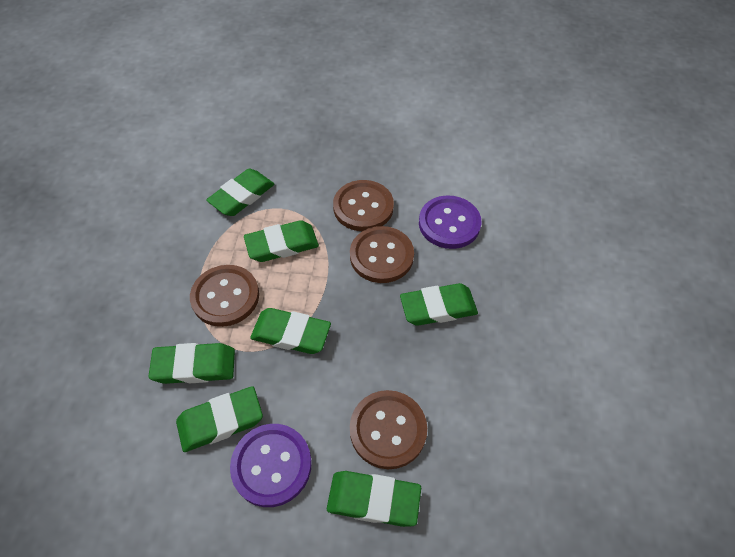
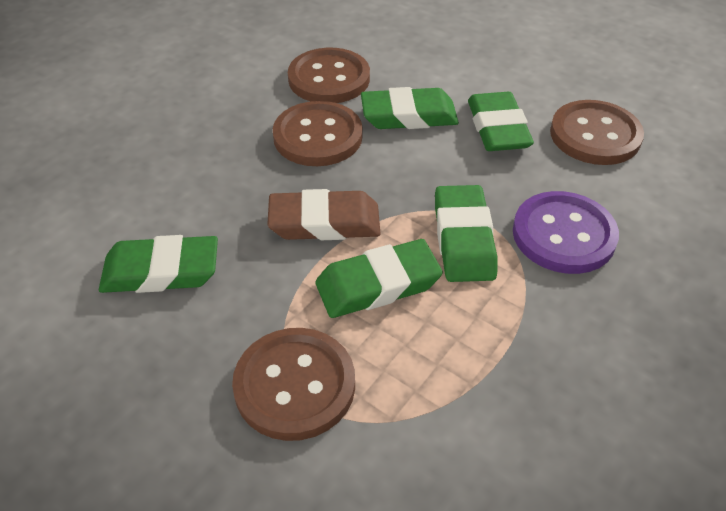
brown eraser: 0 -> 1
green eraser: 7 -> 5
purple button: 2 -> 1

